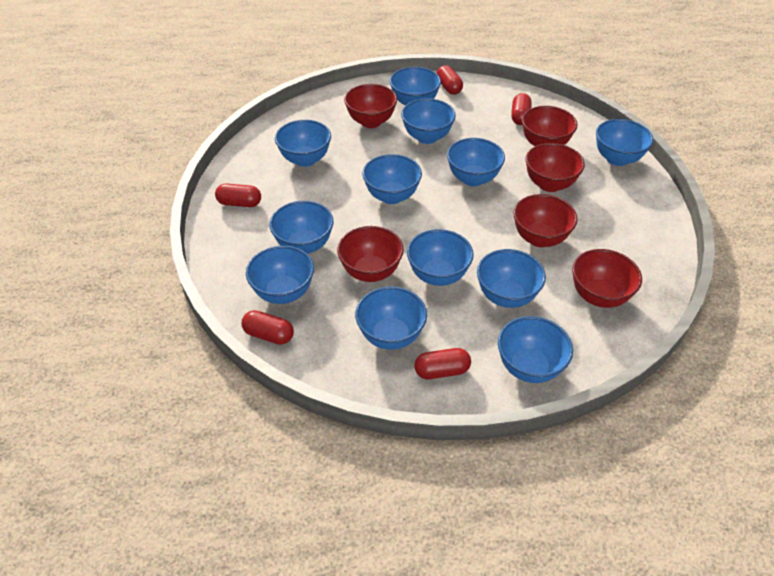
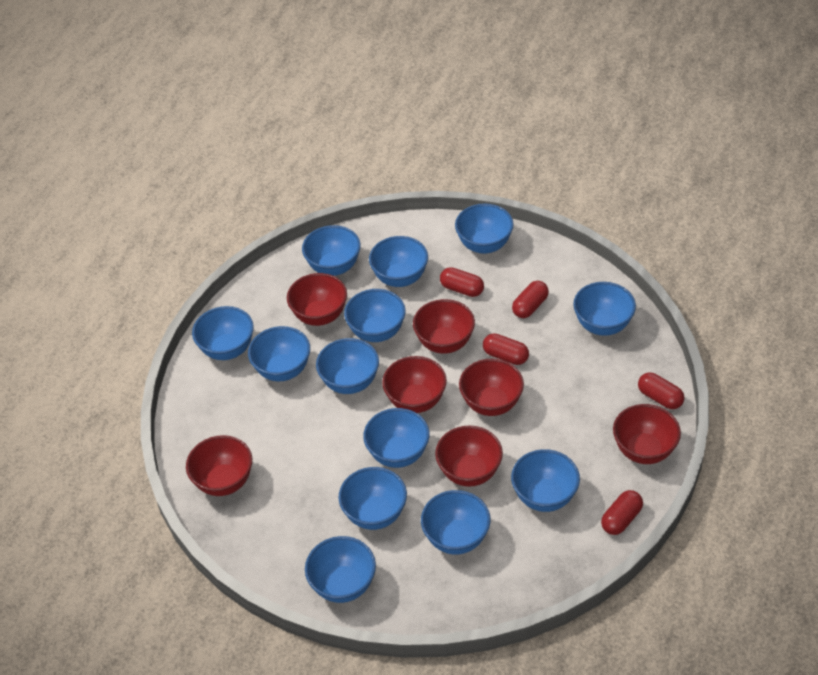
blue bowl: 12 -> 13
red bowl: 6 -> 7

